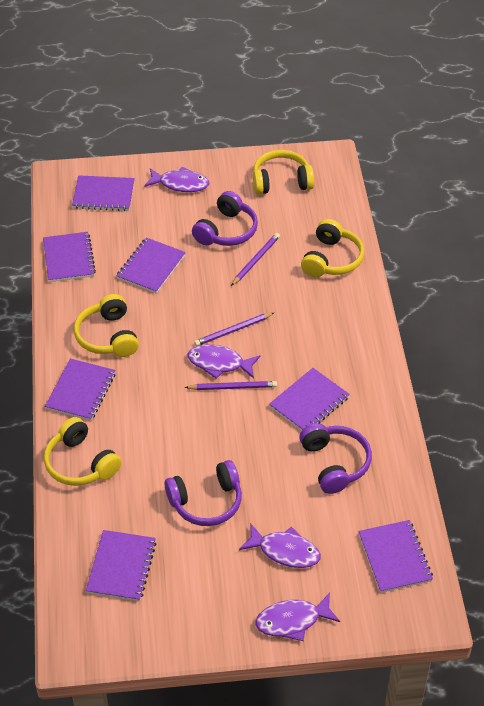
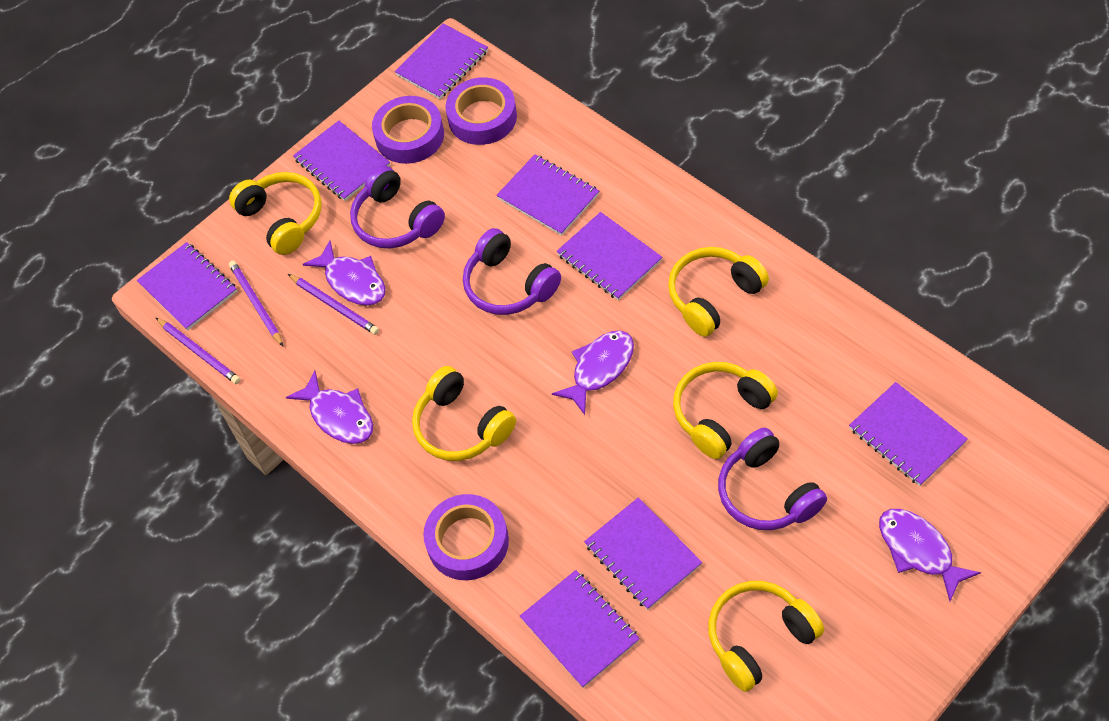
purple notebook: 7 -> 8
purple tape: 0 -> 3
yellow headphones: 4 -> 5

